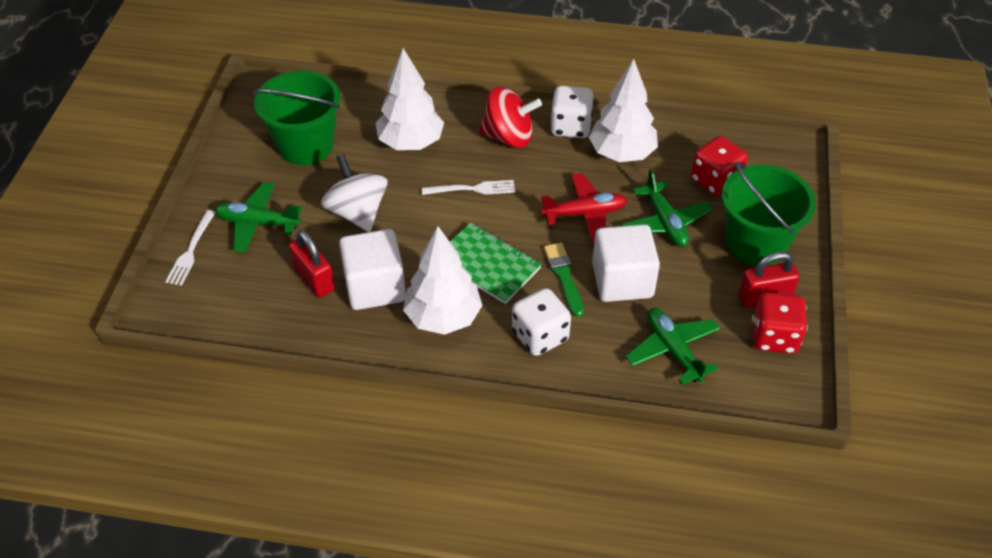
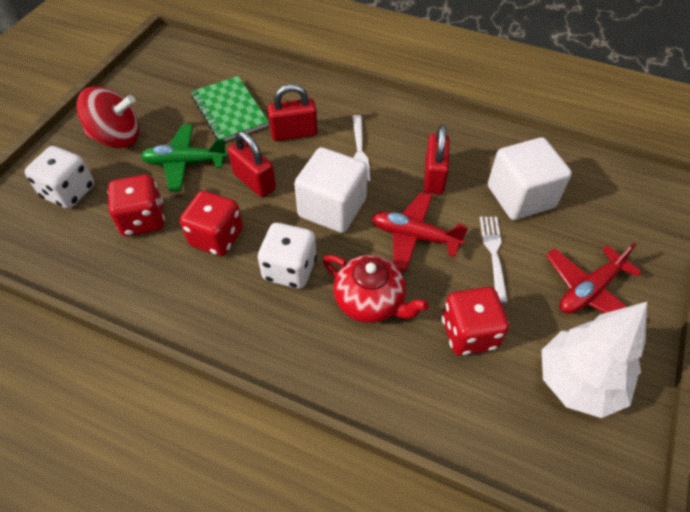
green brush: 1 -> 0
green bucket: 2 -> 0
green plane: 3 -> 1
red dice: 2 -> 3
red padlock: 2 -> 3
red plane: 1 -> 2
red teapot: 0 -> 1
white spinning top: 1 -> 0
white tree: 3 -> 1

